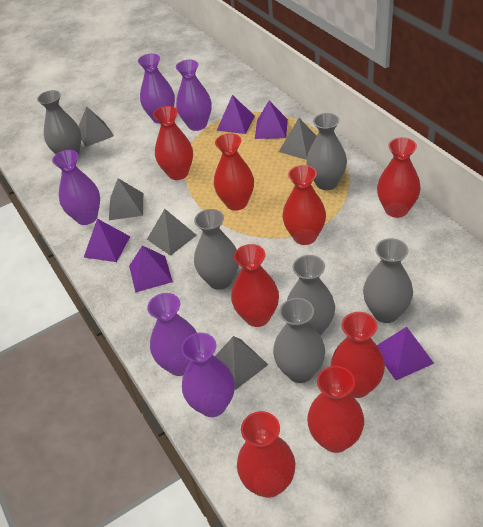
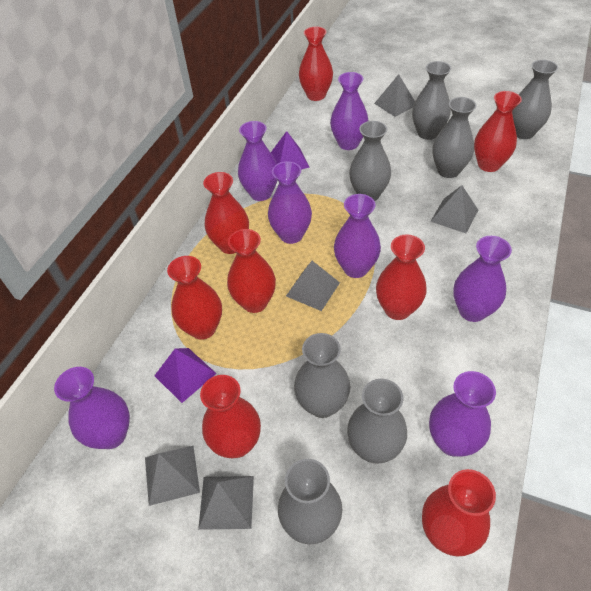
grey vase: 6 -> 7
purple pyramid: 5 -> 2
purple vase: 5 -> 7

